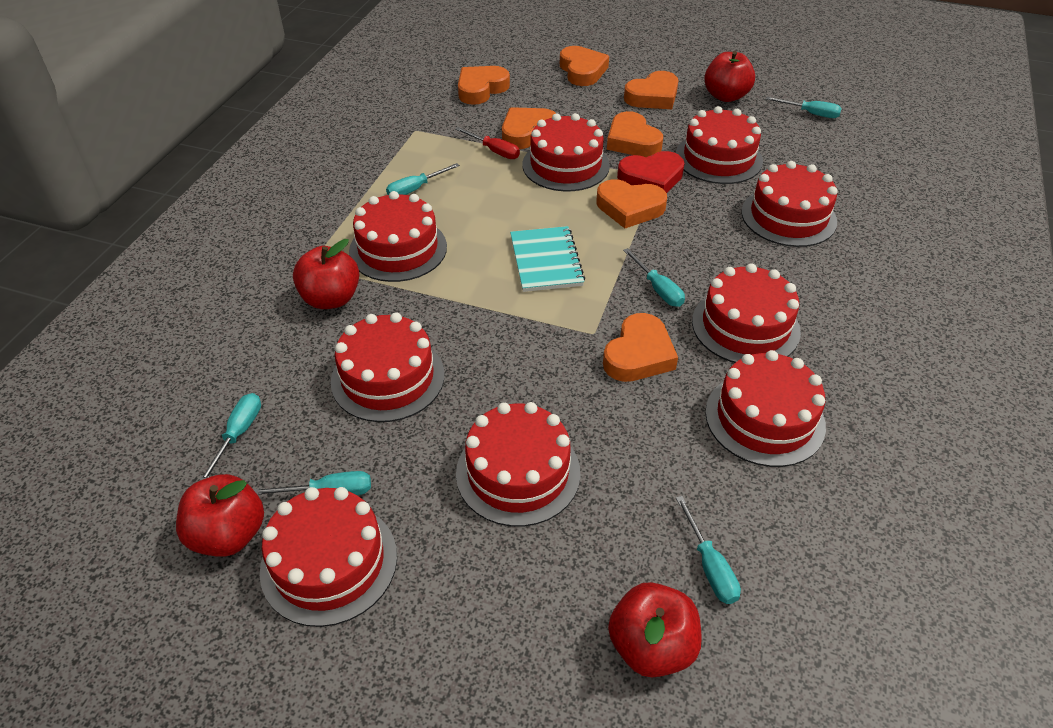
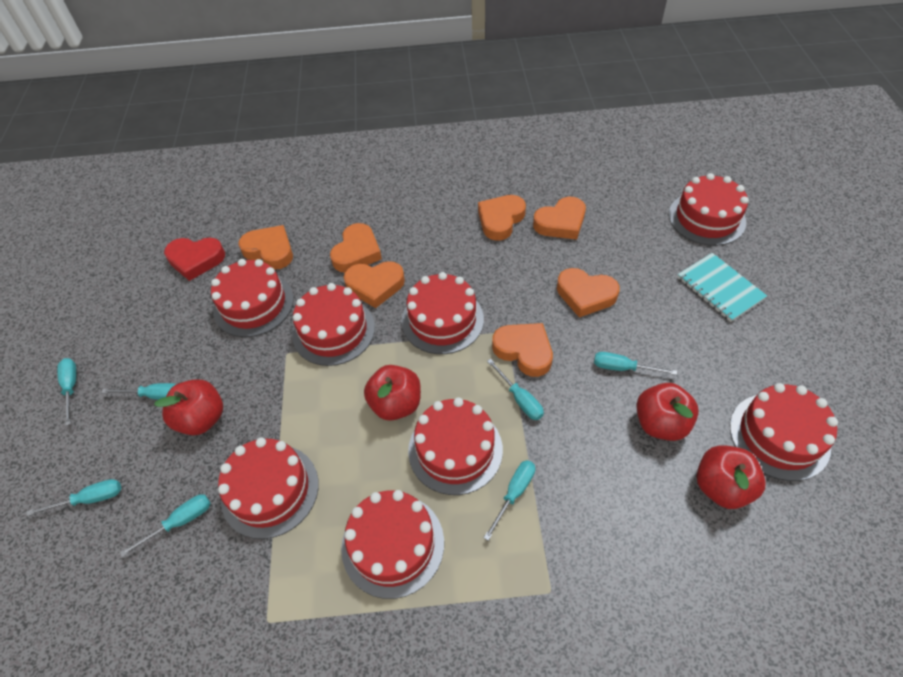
red cake: 9 -> 8
red screwdriver: 1 -> 0
turquoise screwdriver: 6 -> 7

